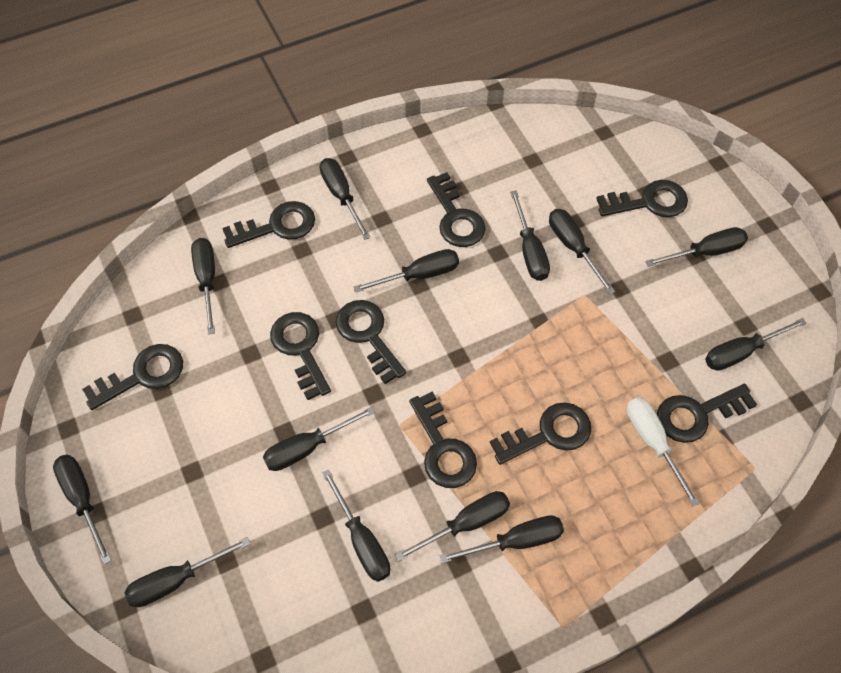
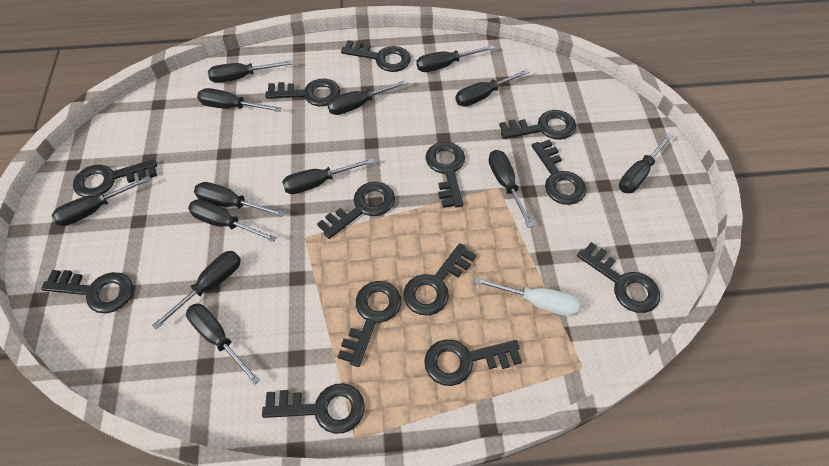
black key: 9 -> 13

